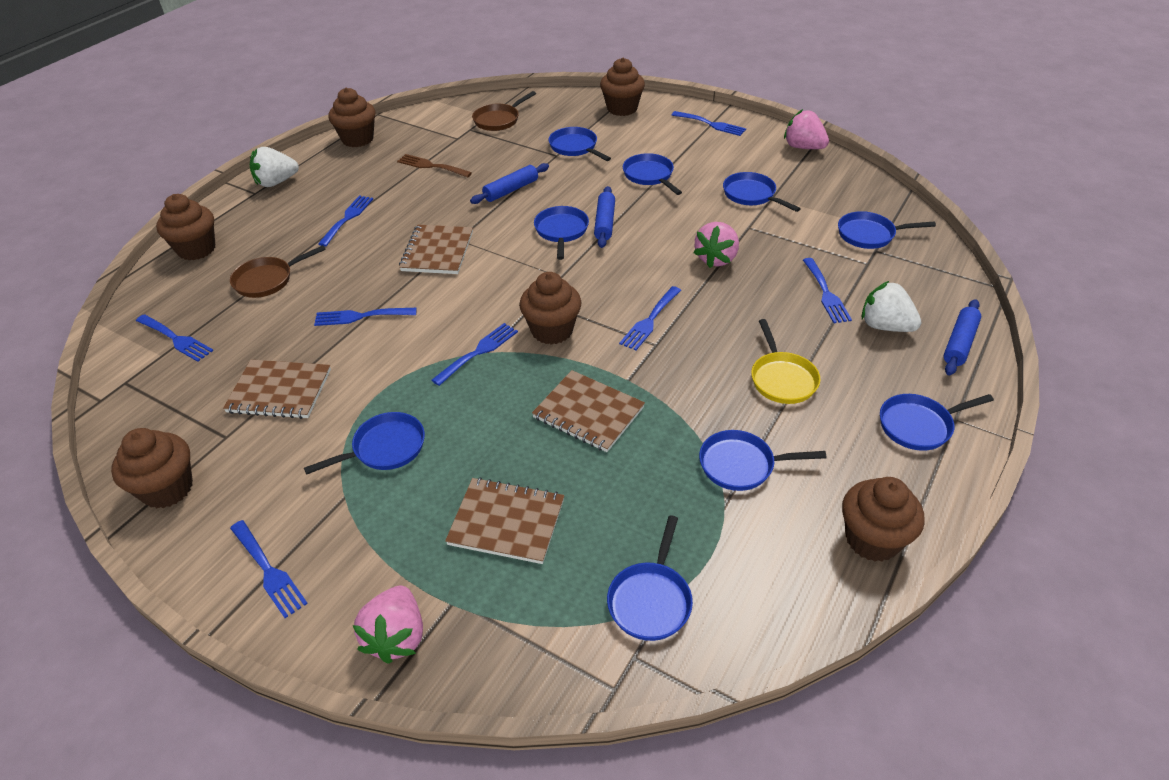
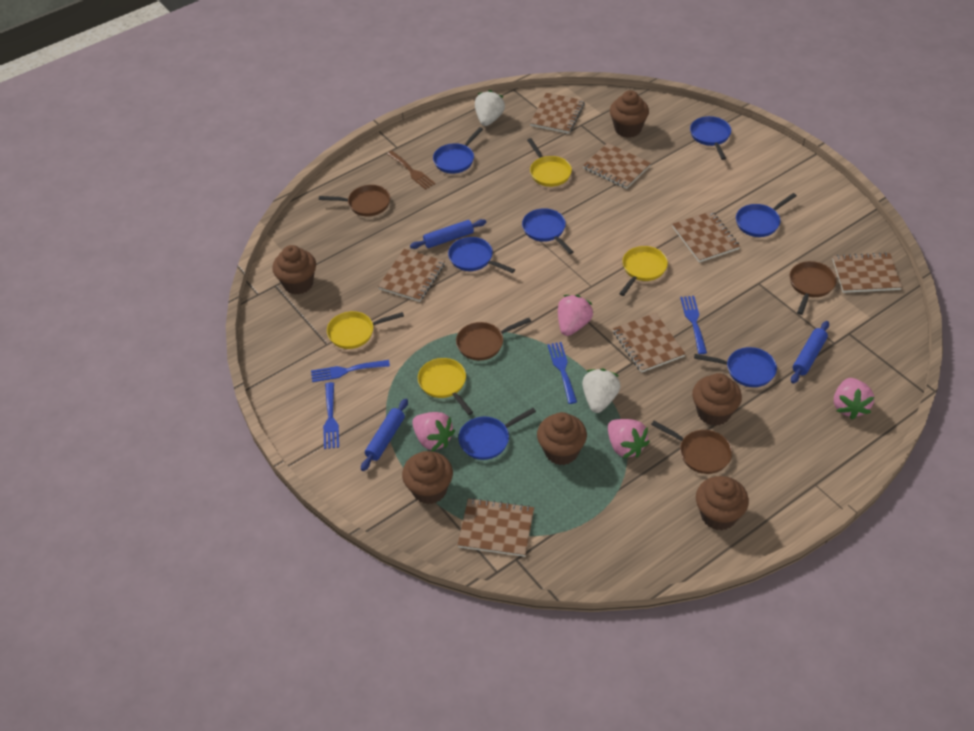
blue fork: 8 -> 4
blue pan: 9 -> 7
brown notebook: 4 -> 7
brown pan: 2 -> 4
pink strawberry: 3 -> 4
yellow pan: 1 -> 4

